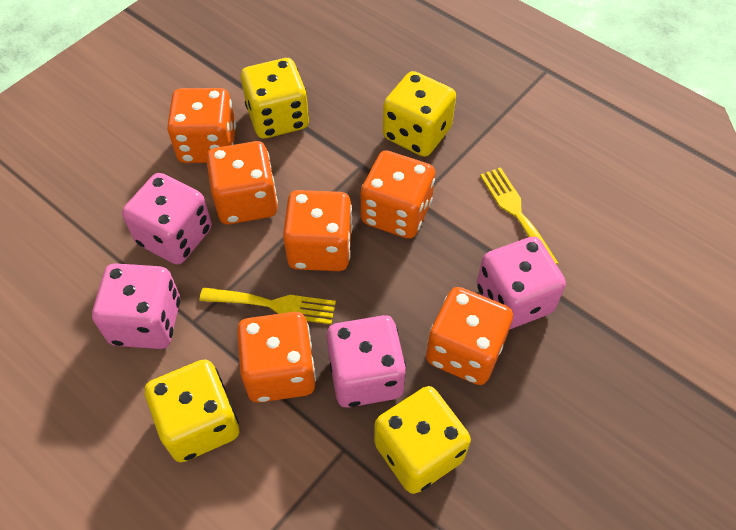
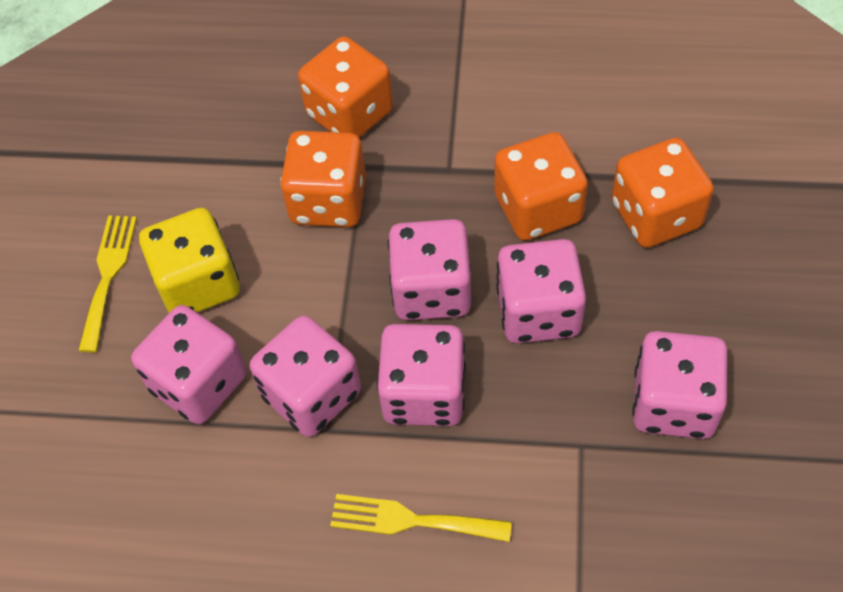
orange dice: 6 -> 4
pink dice: 4 -> 6
yellow dice: 4 -> 1

